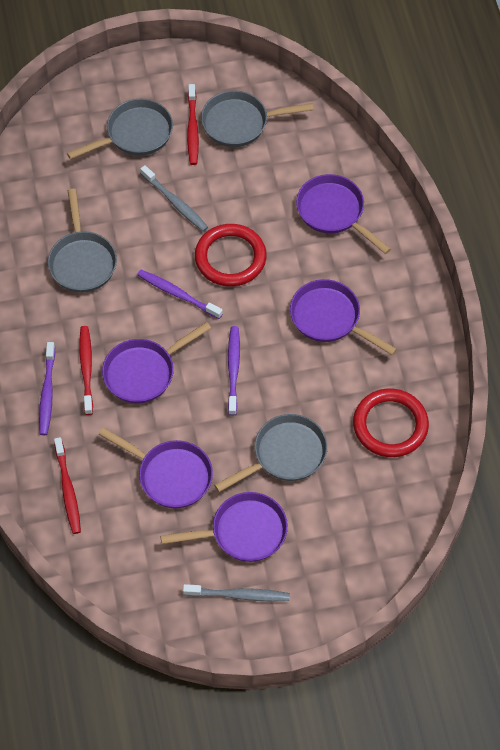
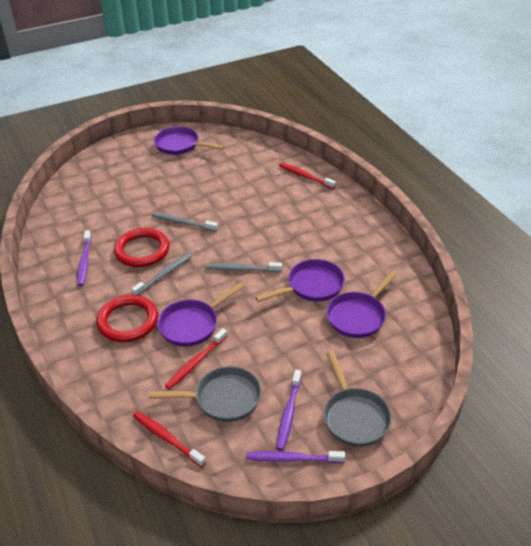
grey pan: 4 -> 2
grey toothbrush: 2 -> 3
purple pan: 5 -> 4

